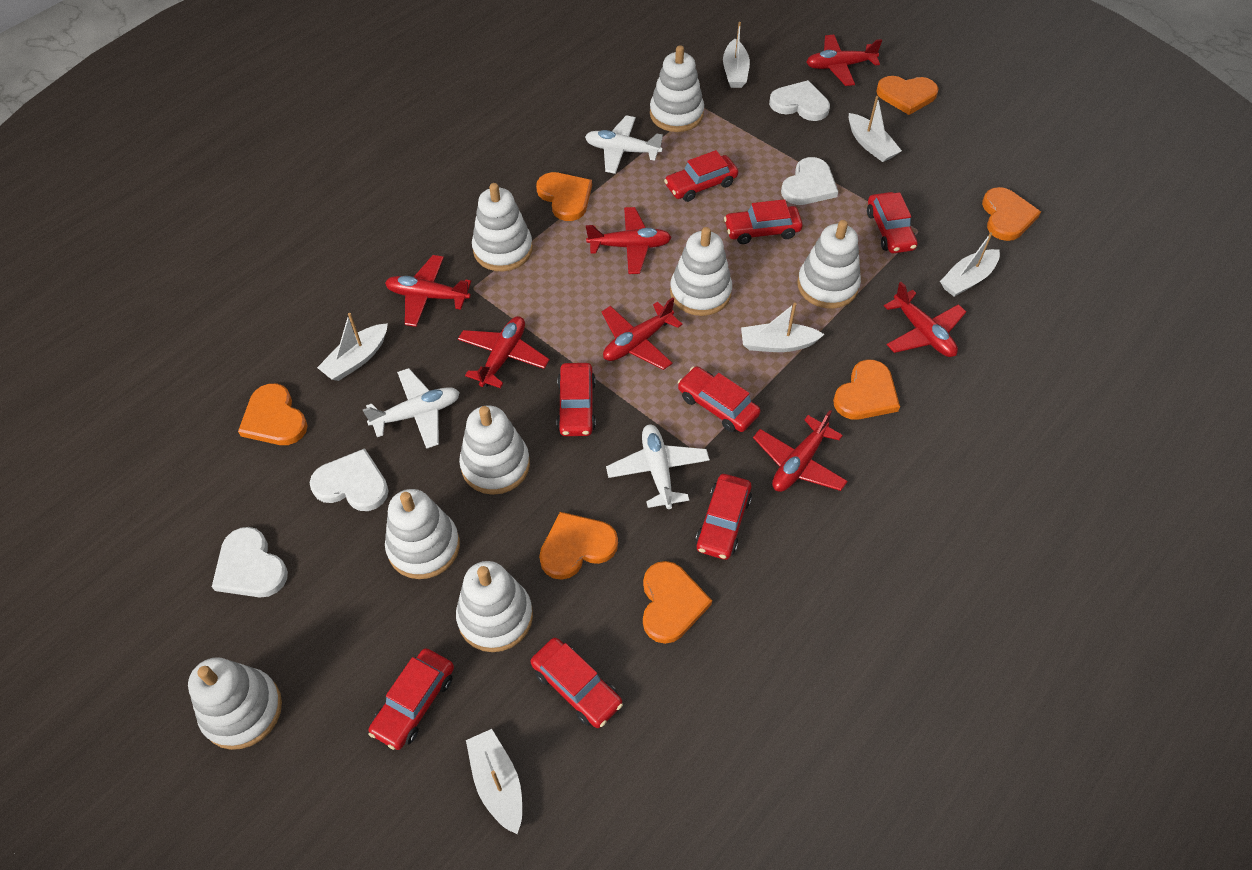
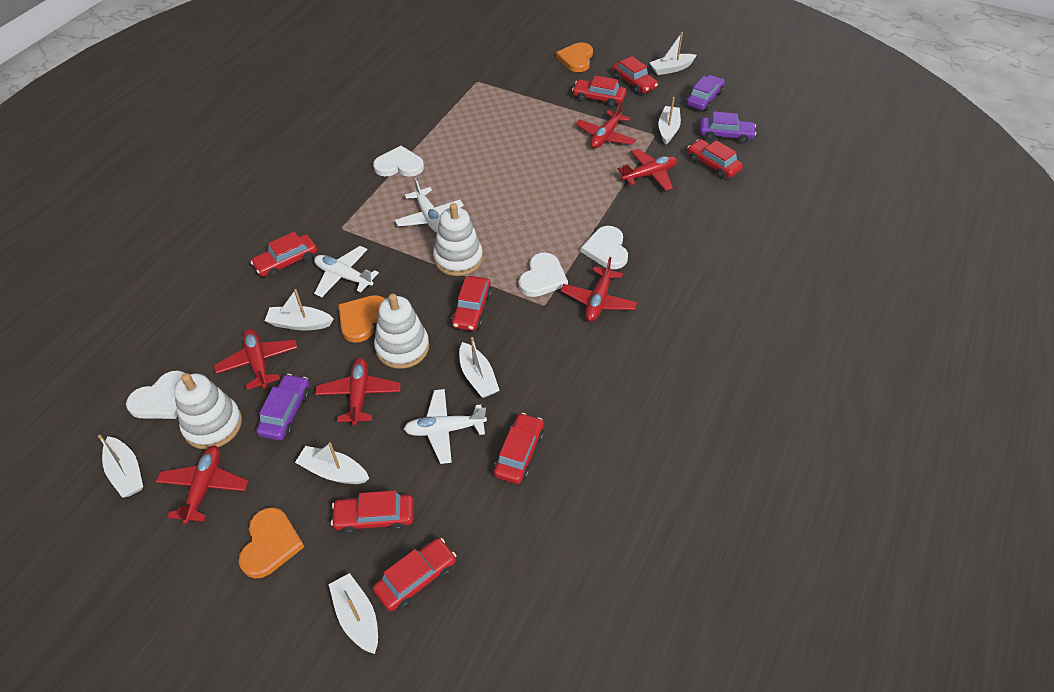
orange heart: 7 -> 3
purple car: 0 -> 3
red plane: 7 -> 6
white boat: 6 -> 7
white stacking toy: 8 -> 3

